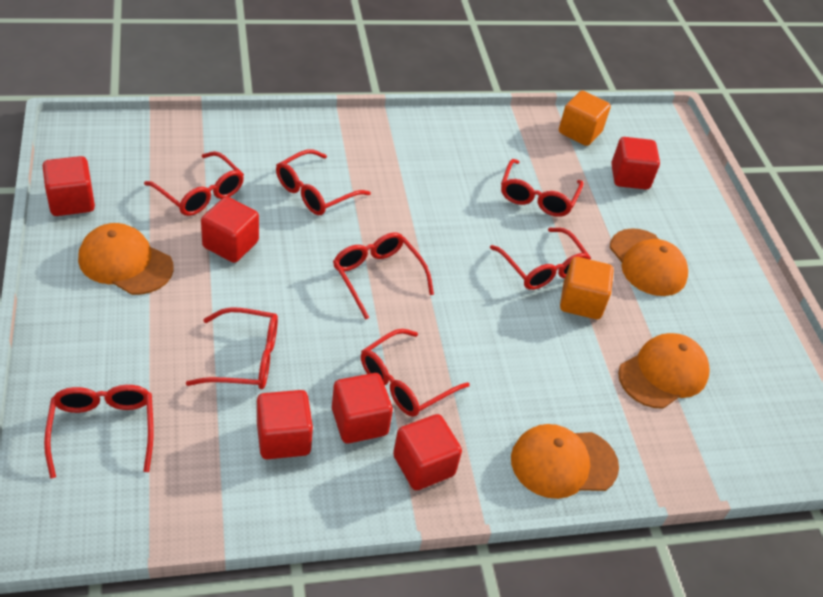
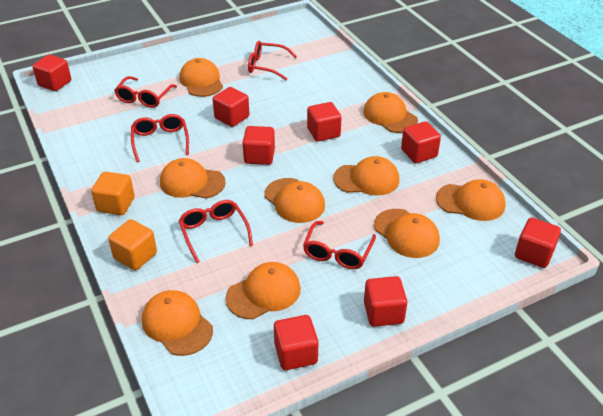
orange cap: 4 -> 9
red cube: 6 -> 8
red glasses: 8 -> 5

